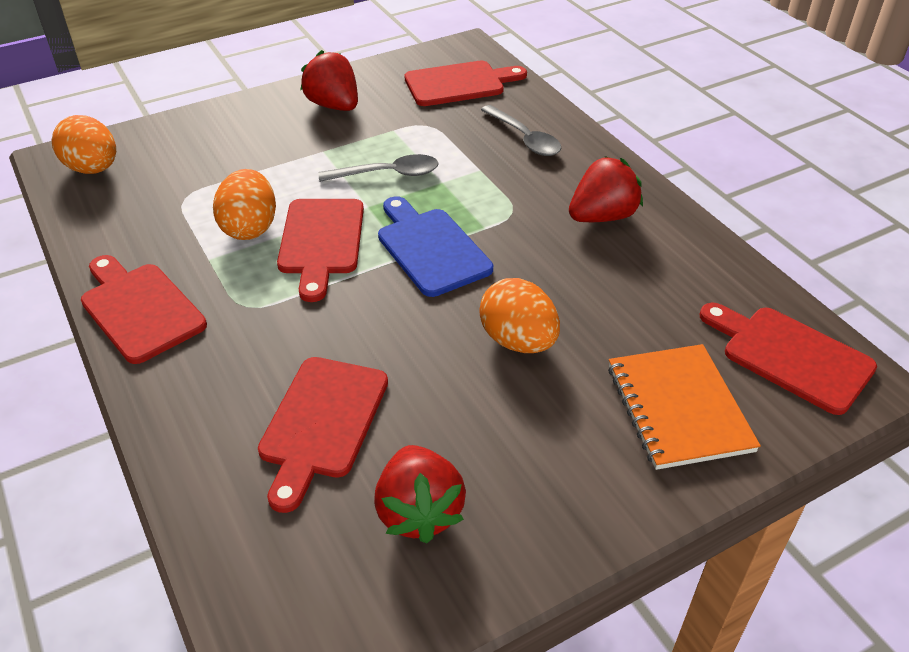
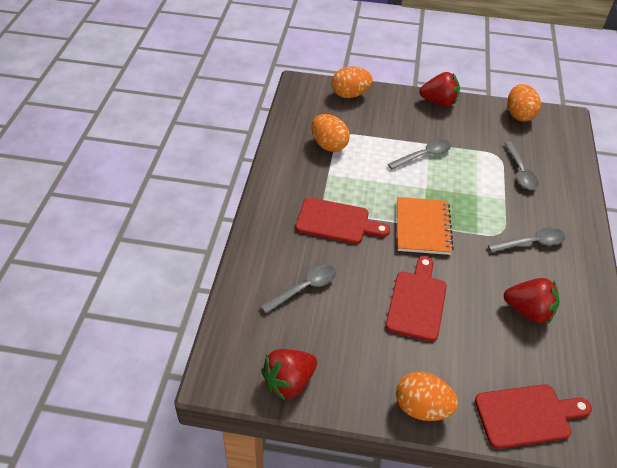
blue cutting board: 1 -> 0
grey spoon: 2 -> 4
orange egg: 3 -> 4
red cutting board: 5 -> 3

